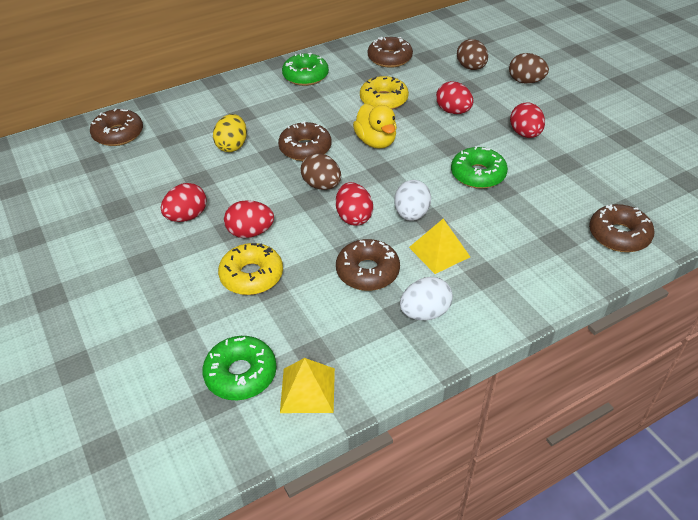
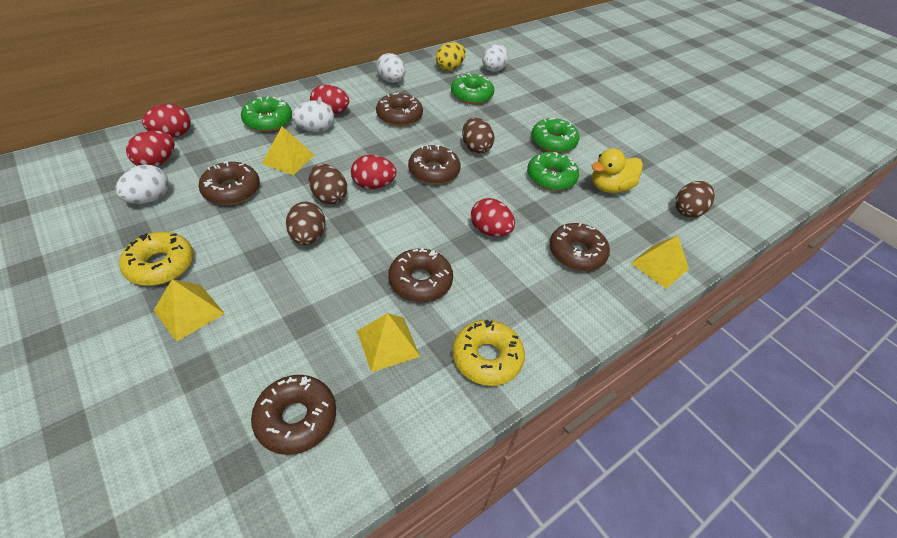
brown donut: 5 -> 6
brown egg: 3 -> 4
green donut: 3 -> 4
white egg: 2 -> 4
yellow pyramid: 2 -> 4

